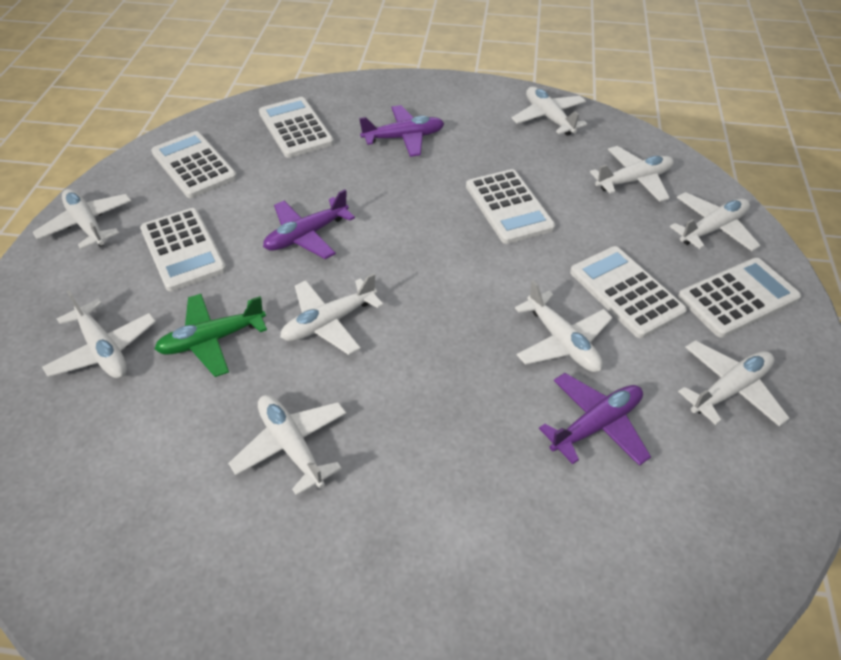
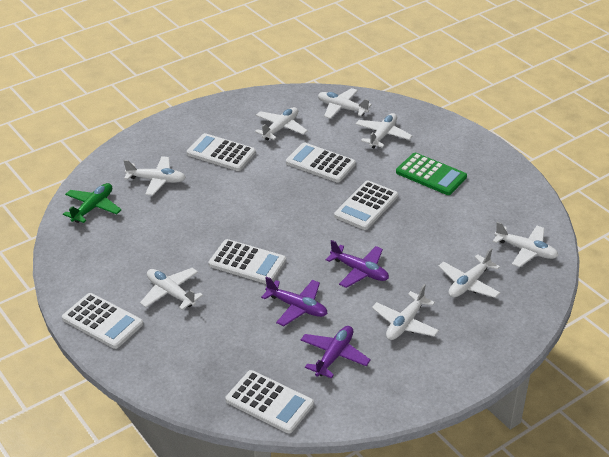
green calculator: 0 -> 1
white plane: 9 -> 8

